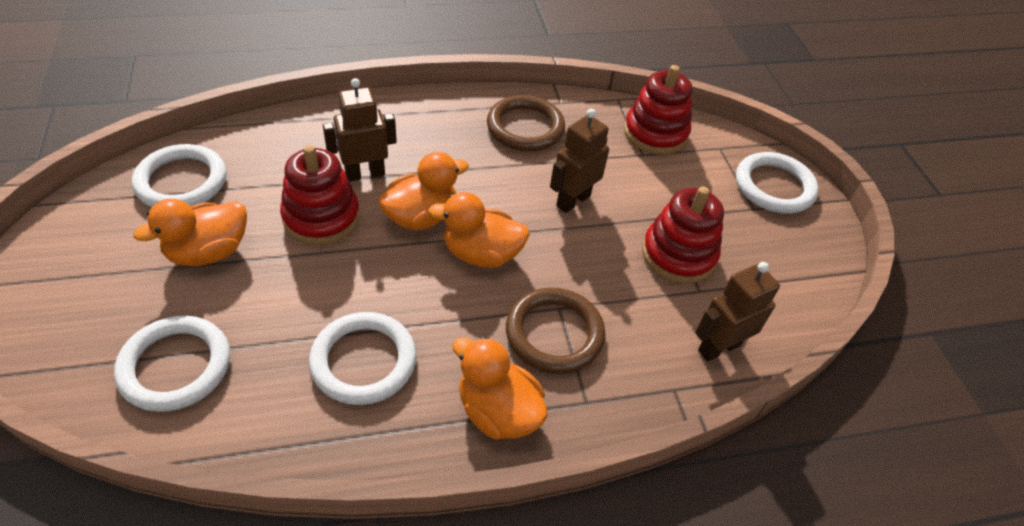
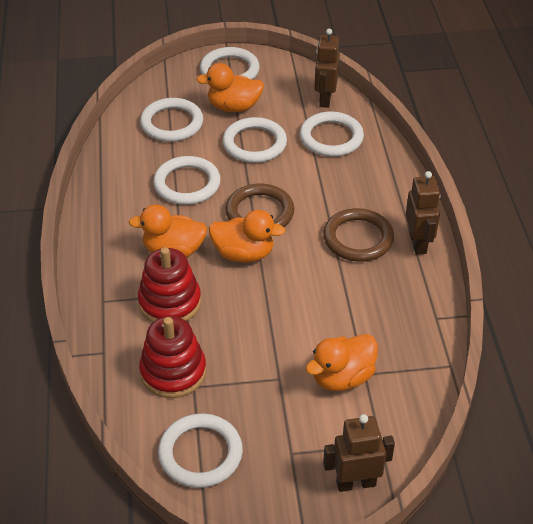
red stacking toy: 3 -> 2
white ring: 4 -> 6

